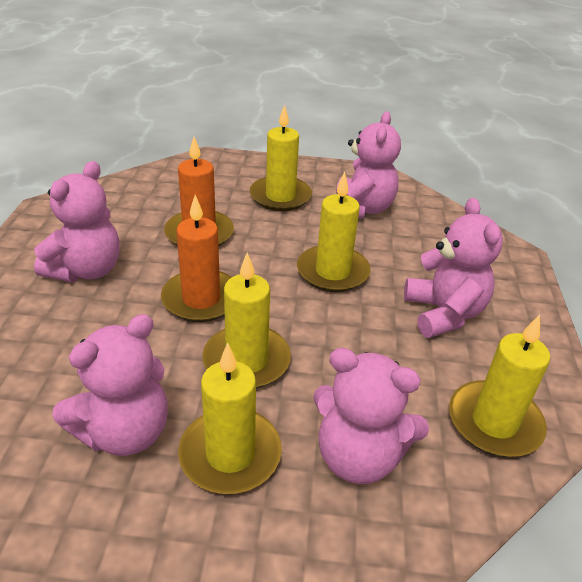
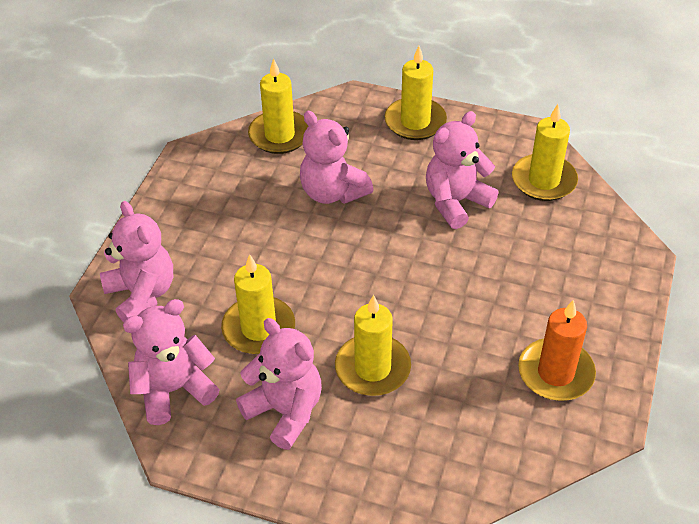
orange candle: 2 -> 1

